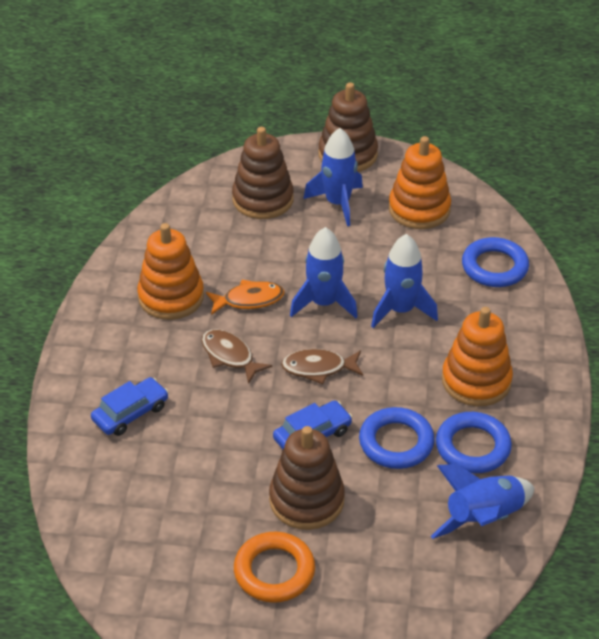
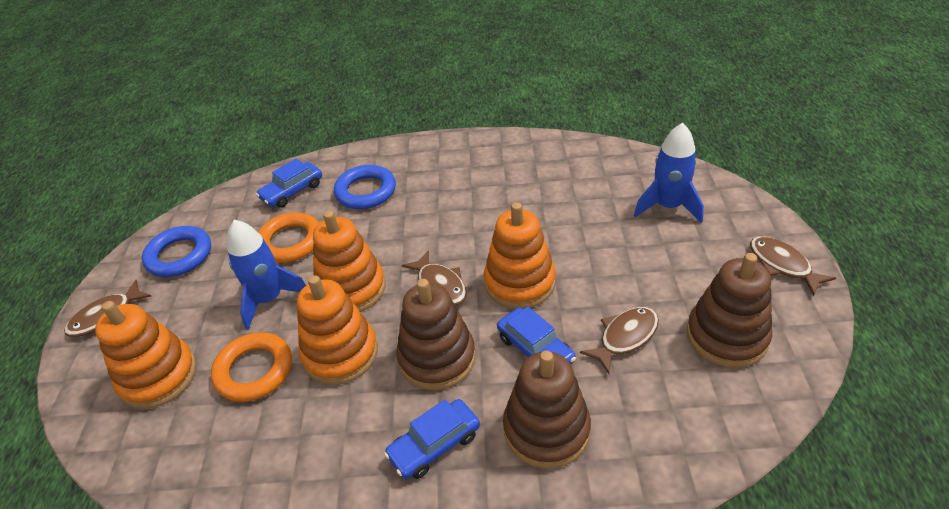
blue car: 2 -> 3
blue ring: 3 -> 2
blue rocket: 4 -> 2
brown fish: 2 -> 4
orange fish: 1 -> 0
orange ring: 1 -> 2
orange stacking toy: 3 -> 4

